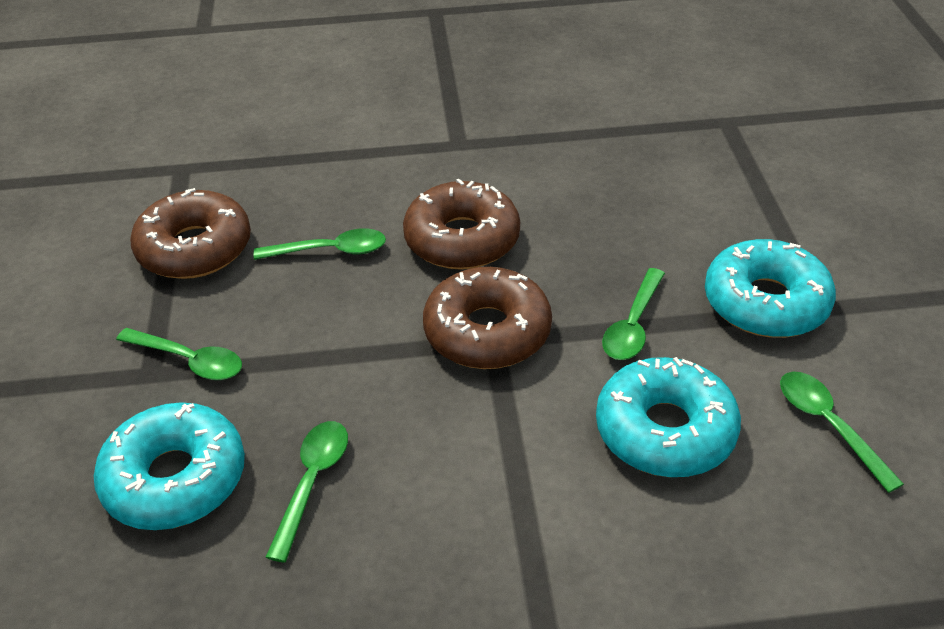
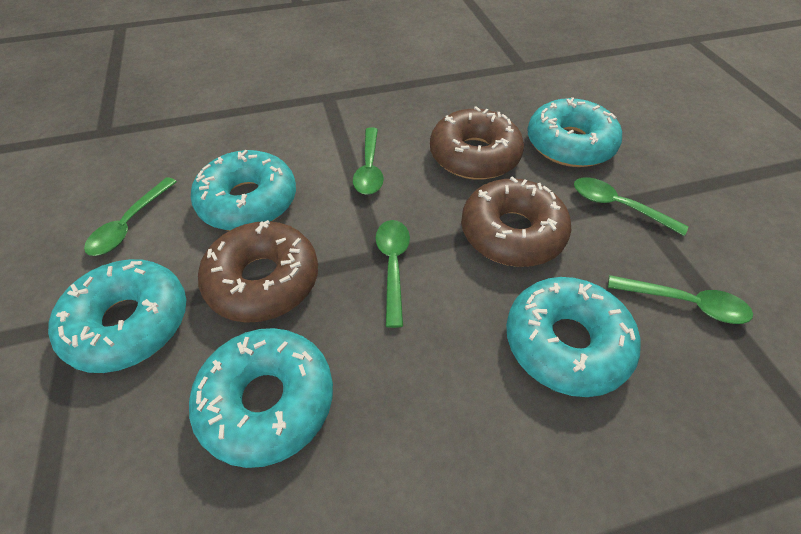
turquoise donut: 3 -> 5

